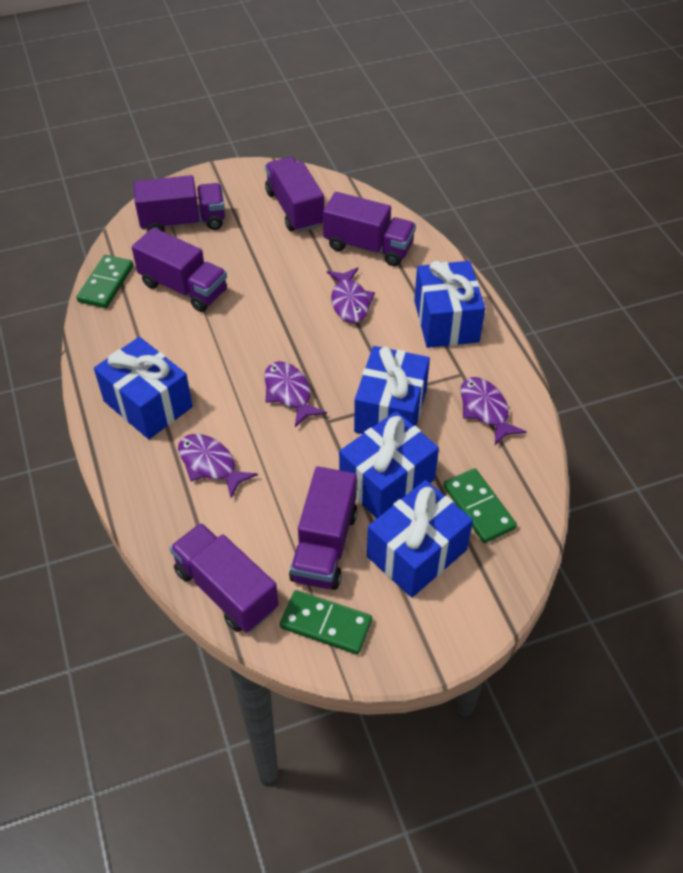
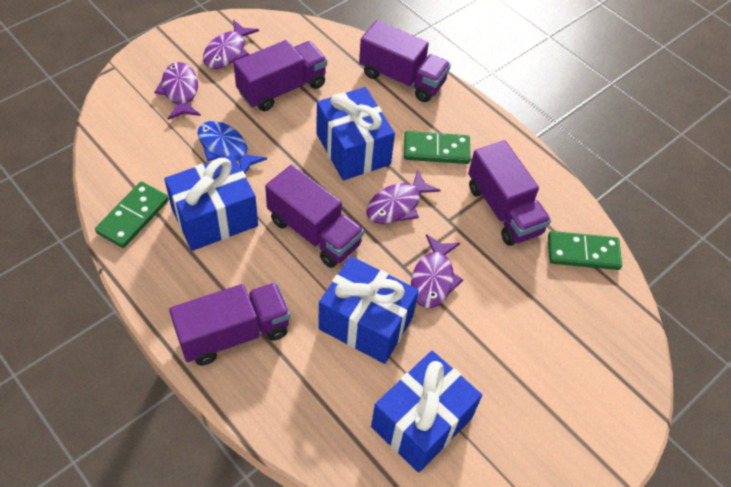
blue fish: 0 -> 1
blue gift: 5 -> 4
purple truck: 6 -> 5

